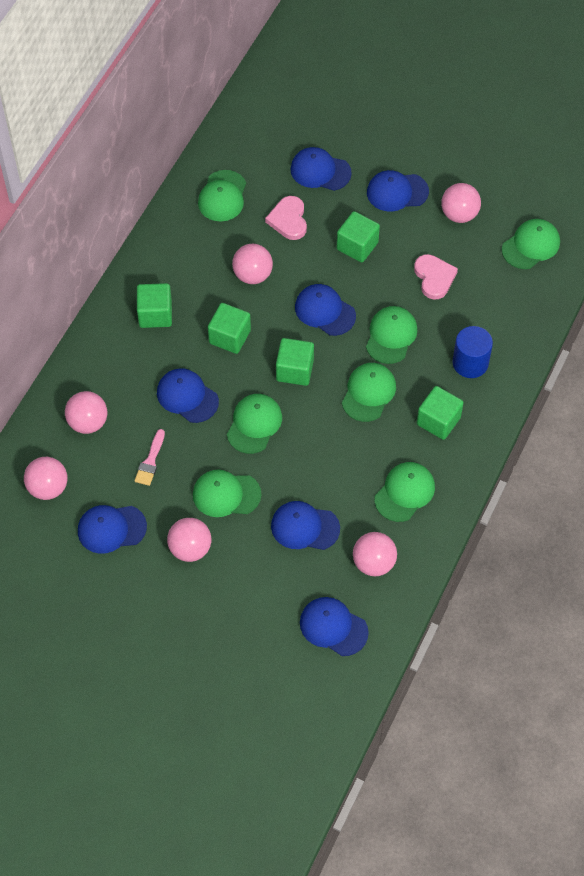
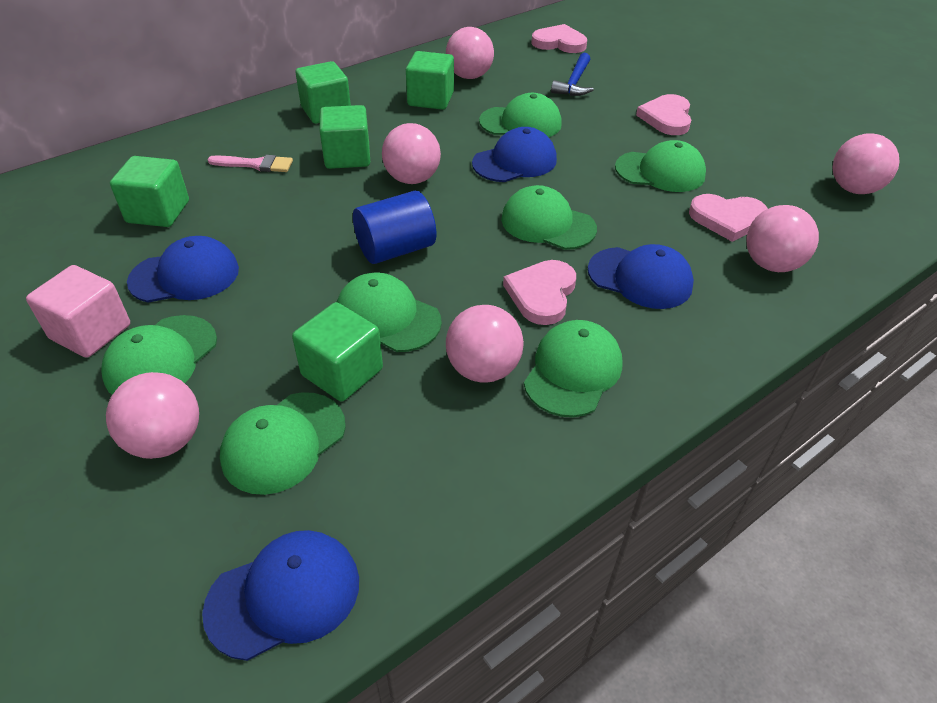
blue cap: 7 -> 4
blue hammer: 0 -> 1
pink cube: 0 -> 1
pink heart: 2 -> 4

